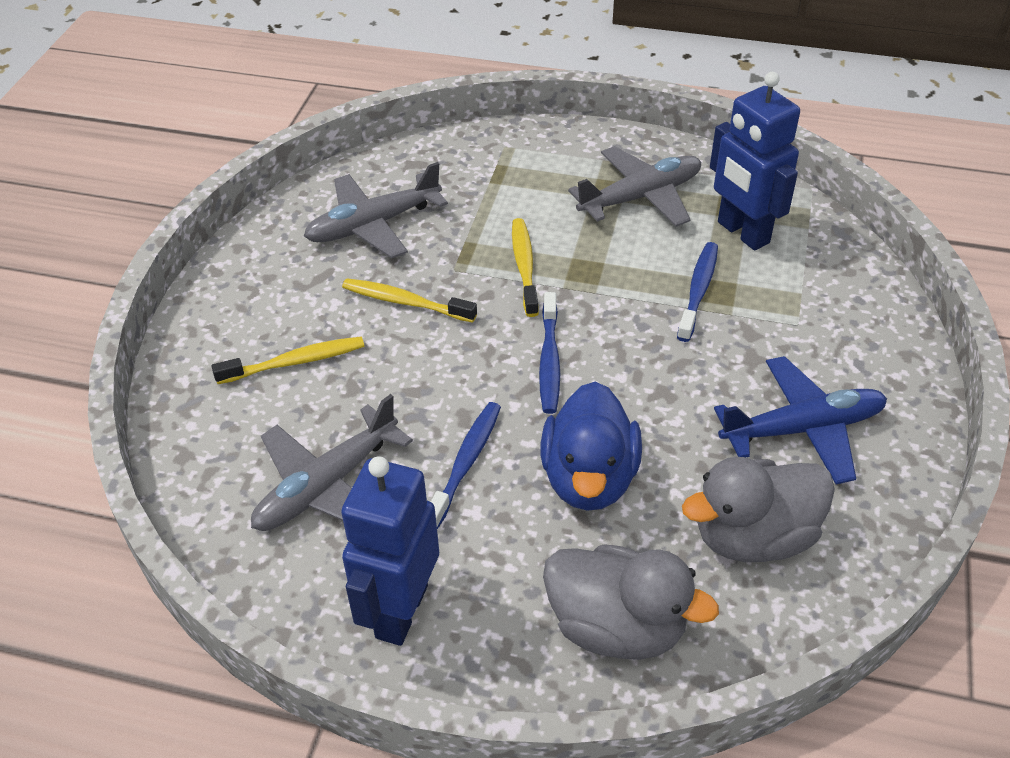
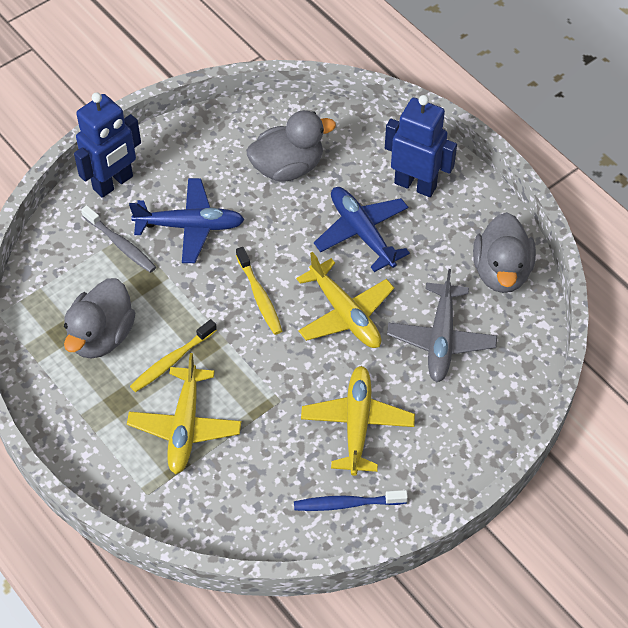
blue duck: 1 -> 0
blue plane: 1 -> 2
blue toothbrush: 3 -> 1
grey duck: 2 -> 3
grey plane: 3 -> 1
grey toothbrush: 0 -> 1
yellow plane: 0 -> 3
yellow toothbrush: 3 -> 2

